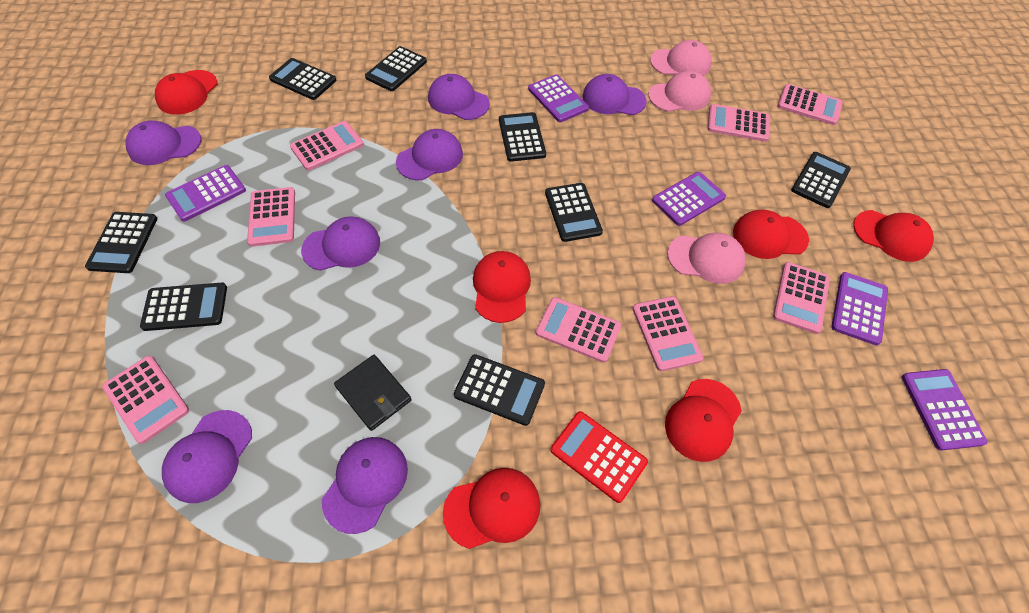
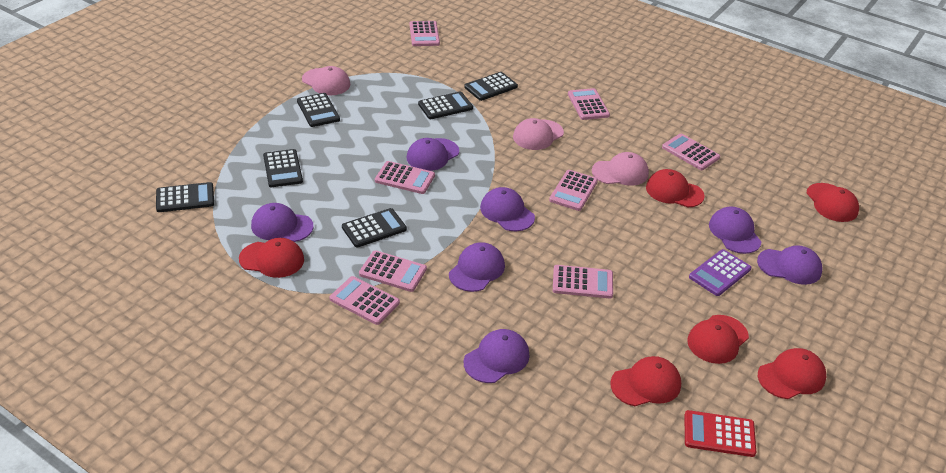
black calculator: 8 -> 6
black wallet: 1 -> 0
purple calculator: 5 -> 1

